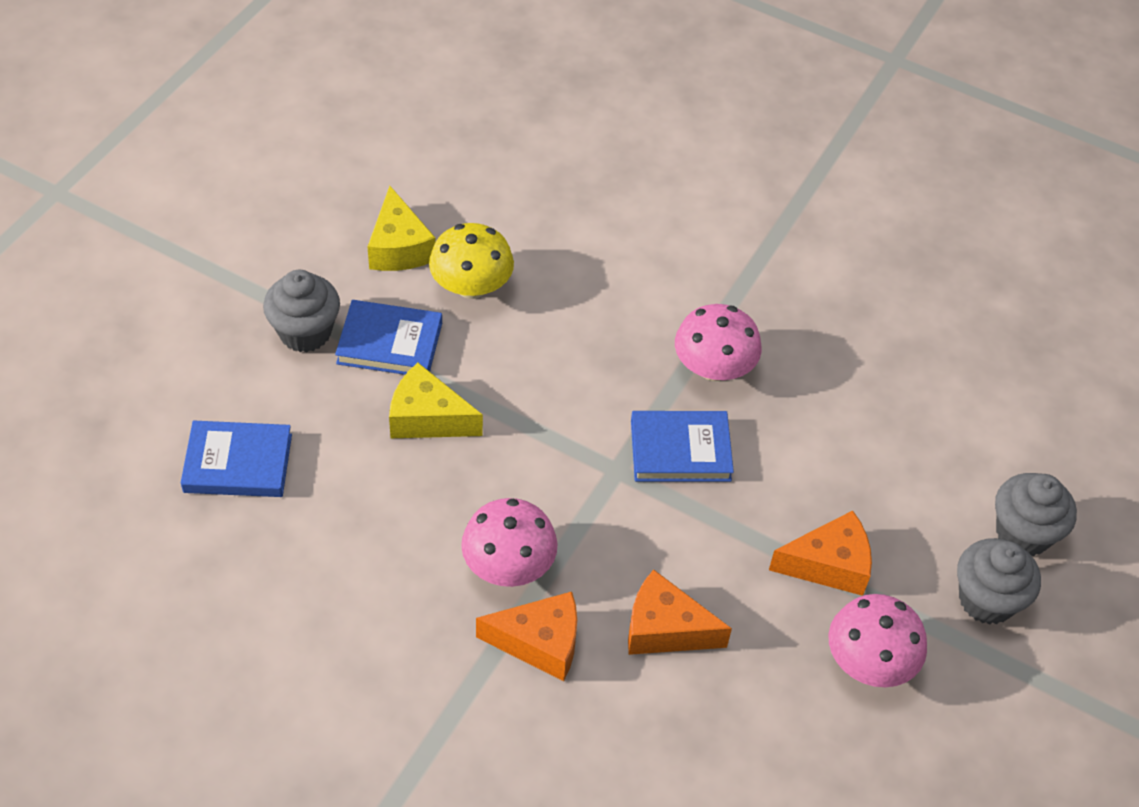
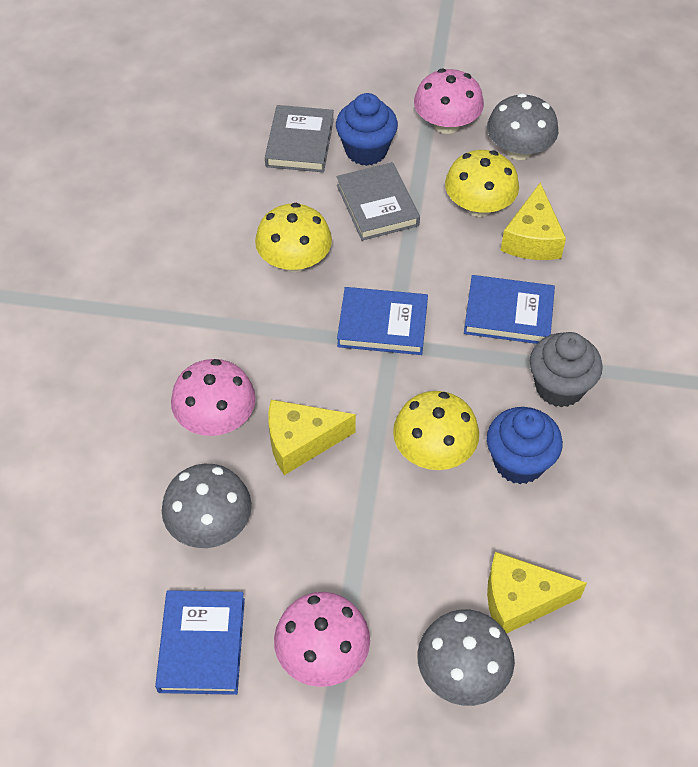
blue cupcake: 0 -> 2
grey book: 0 -> 2
grey cupcake: 3 -> 1
grey mushroom: 0 -> 3
orange cheese: 3 -> 0
yellow cheese: 2 -> 3
yellow mushroom: 1 -> 3

